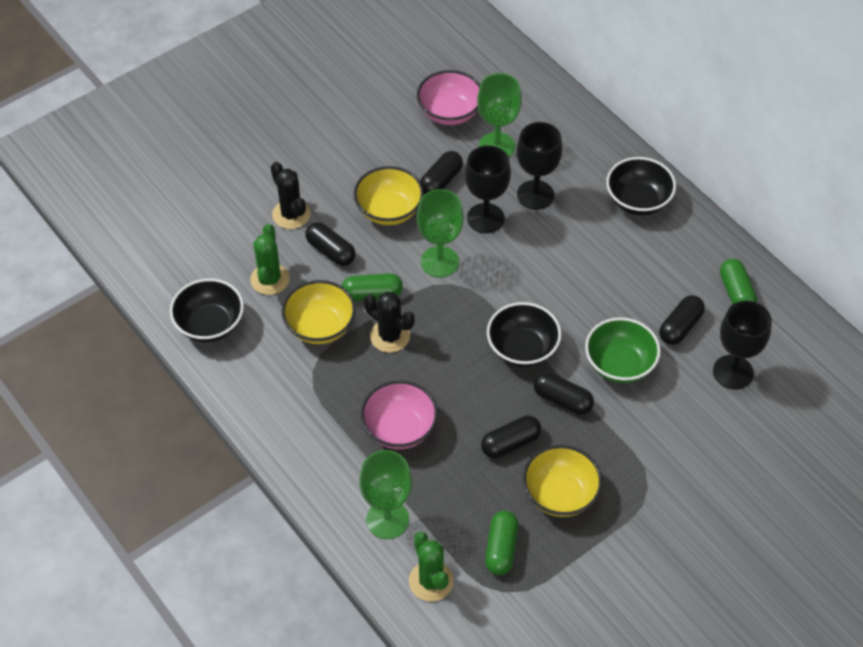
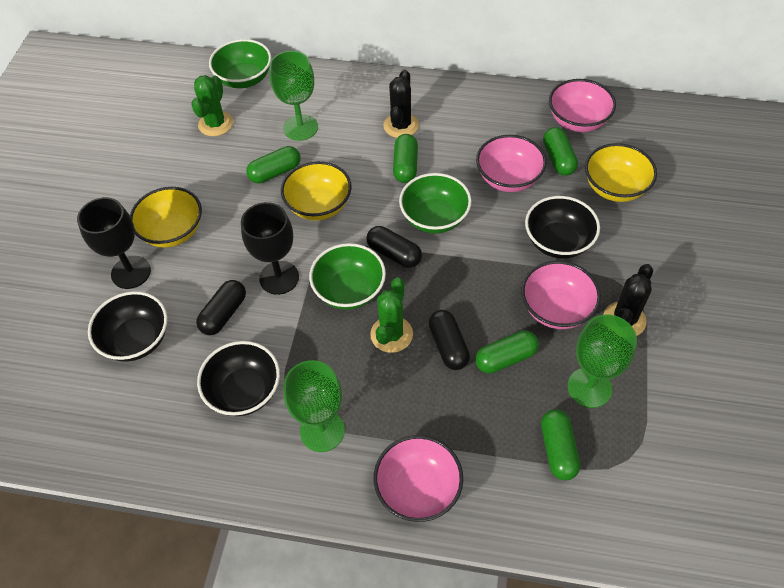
black capsule: 5 -> 3
black goblet: 3 -> 2
green bowl: 1 -> 3
green capsule: 3 -> 5
pink bowl: 2 -> 4

